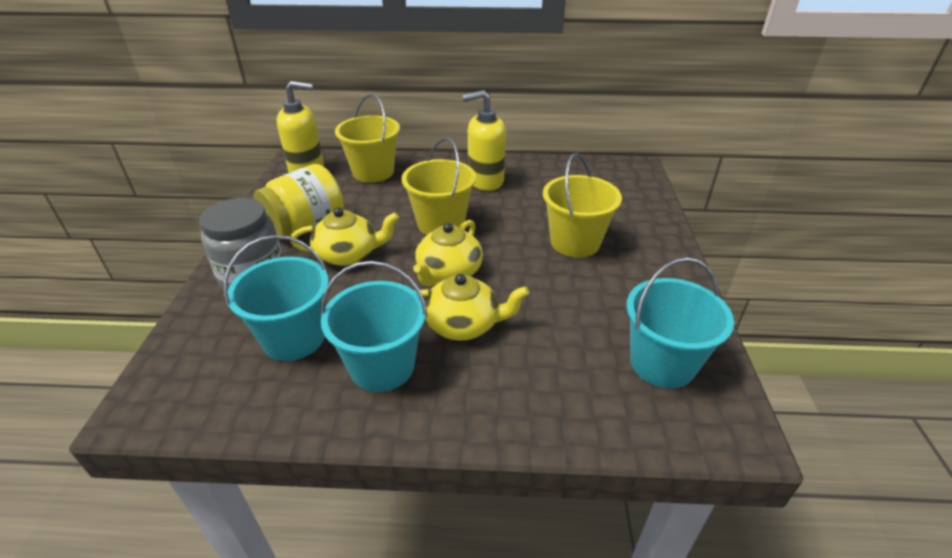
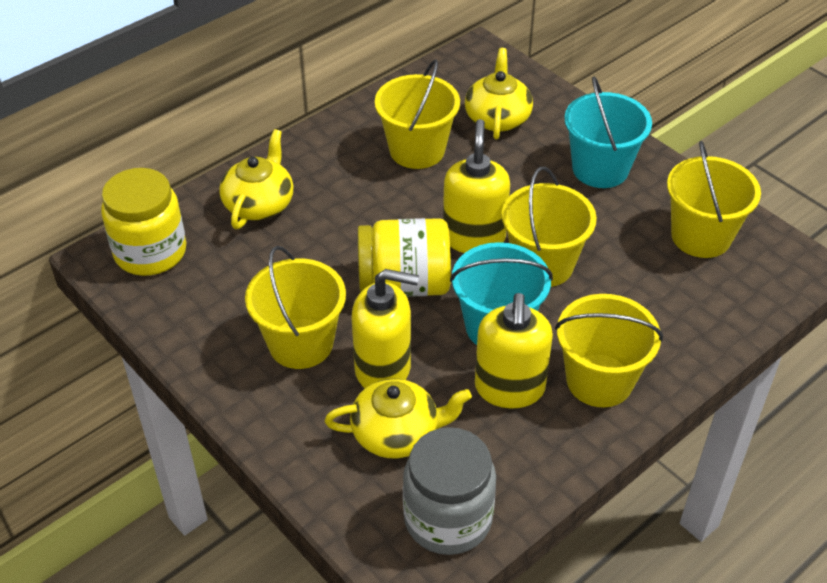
turquoise bucket: 3 -> 2
yellow bucket: 3 -> 5
yellow jar: 1 -> 2
yellow soap dispenser: 2 -> 3

